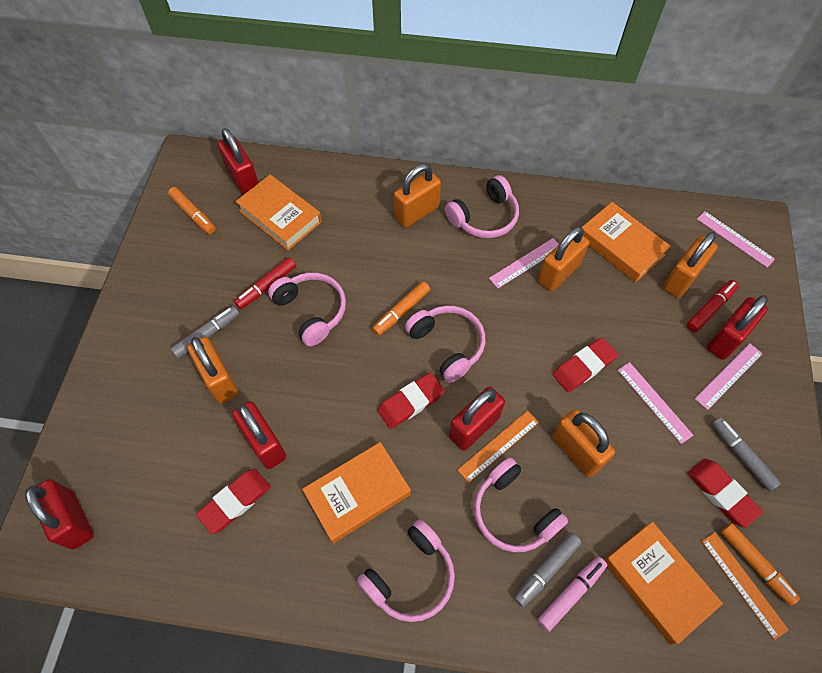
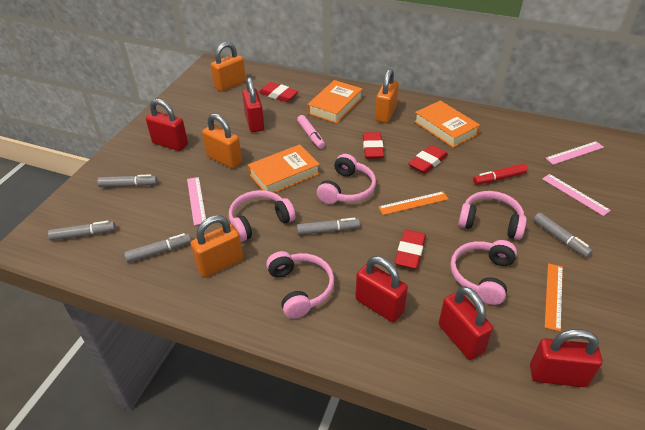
grey marker: 3 -> 5
orange book: 4 -> 3
orange marker: 3 -> 0
orange padlock: 5 -> 4
pink ruler: 4 -> 3
red marker: 2 -> 1

